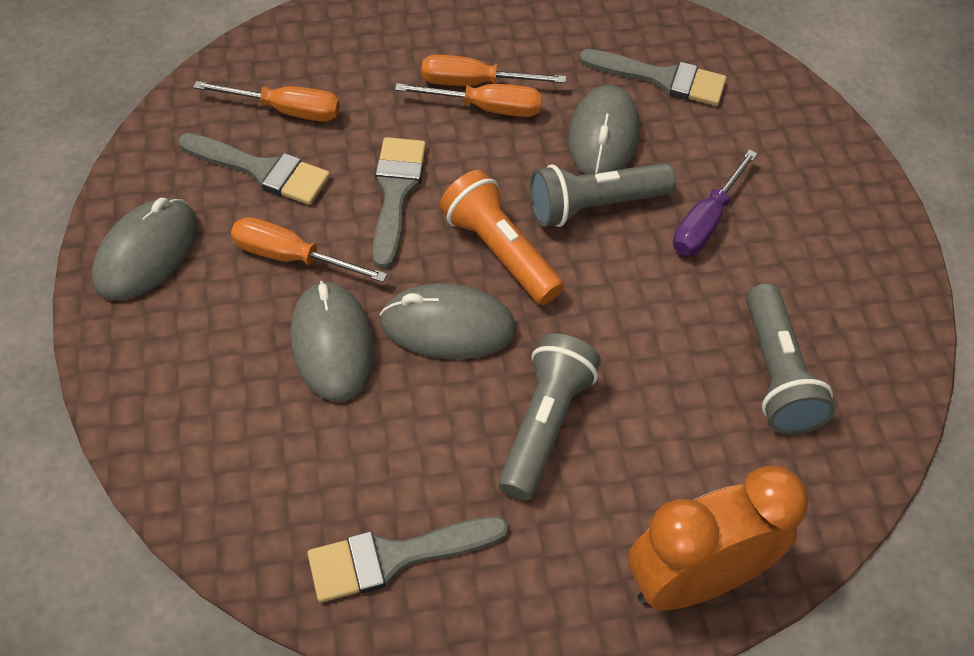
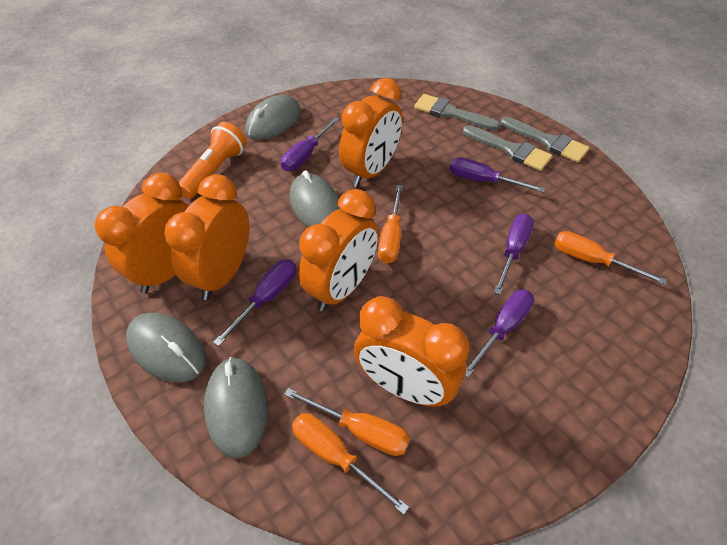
grey brush: 4 -> 3
grey flashlight: 3 -> 0
orange clock: 1 -> 5
purple screwdriver: 1 -> 5

